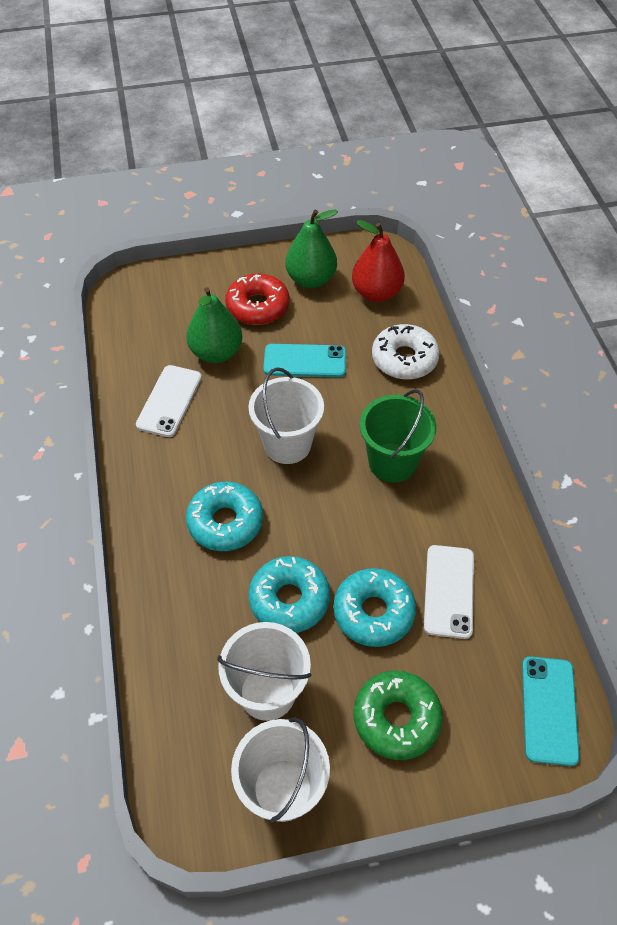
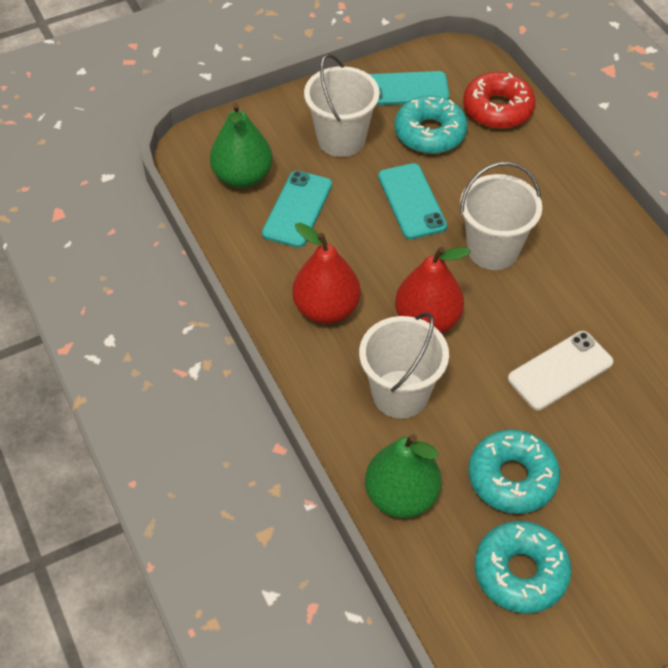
green bucket: 1 -> 0
green donut: 1 -> 0
red pear: 1 -> 2
turquoise phone: 2 -> 3
white donut: 1 -> 0
white phone: 2 -> 1

